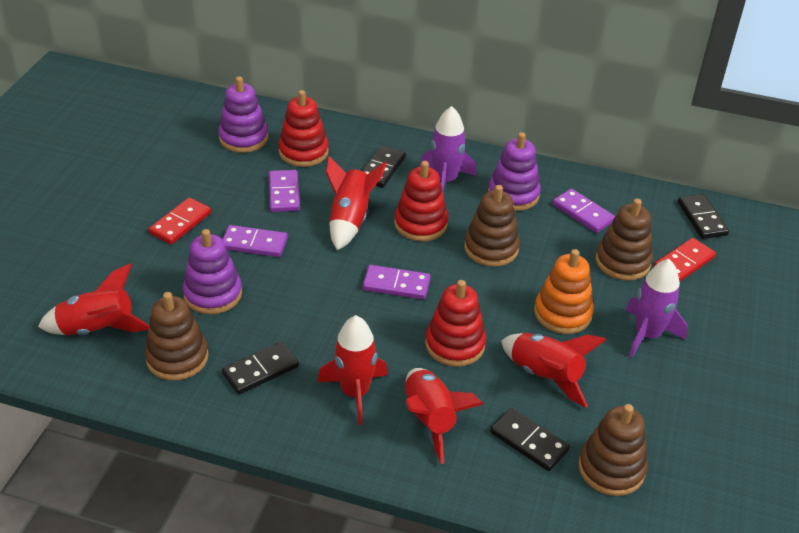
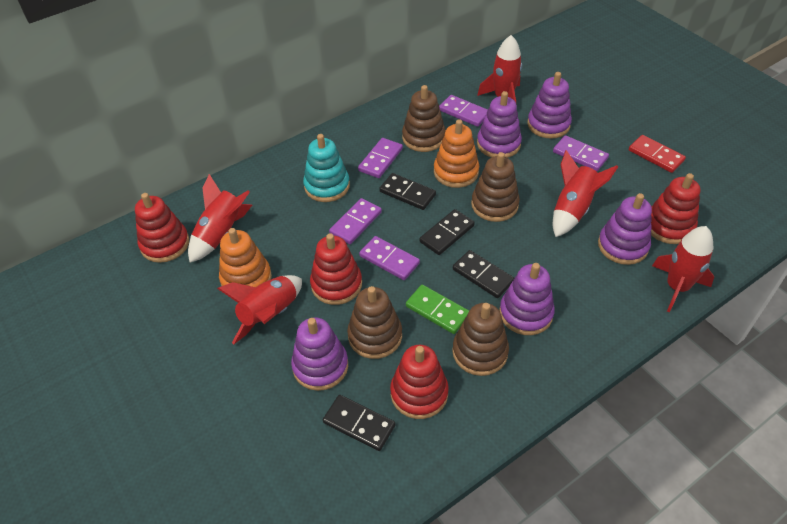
green domino: 0 -> 1
orange stacking toy: 1 -> 2
purple domino: 4 -> 5
purple rocket: 2 -> 0
purple stacking toy: 3 -> 5
red domino: 2 -> 1
red stacking toy: 3 -> 4
turquoise stacking toy: 0 -> 1

